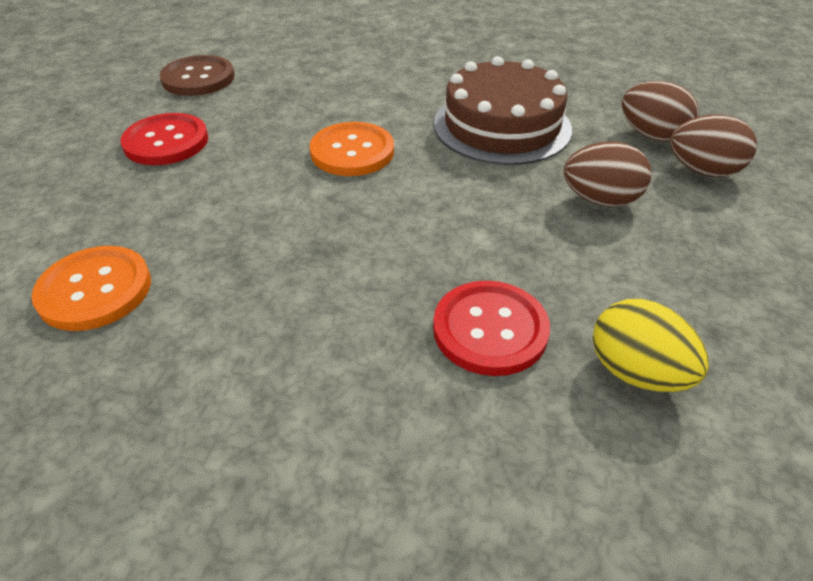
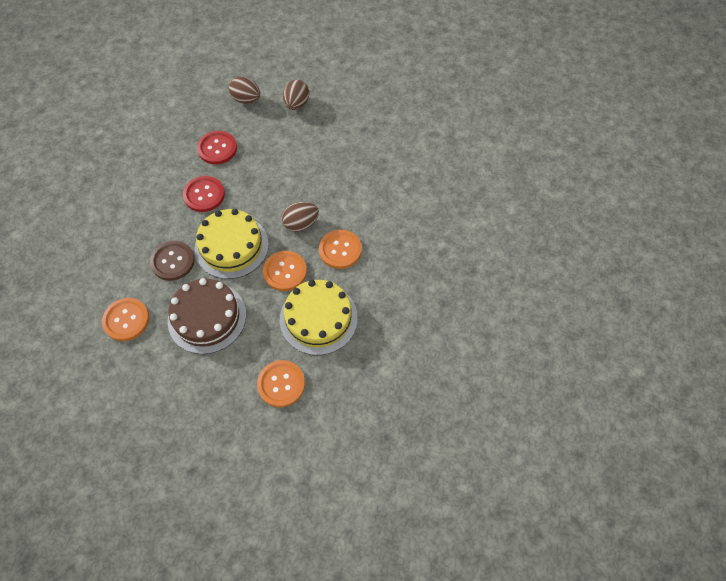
orange button: 2 -> 4
yellow cake: 0 -> 2
yellow egg: 1 -> 0

